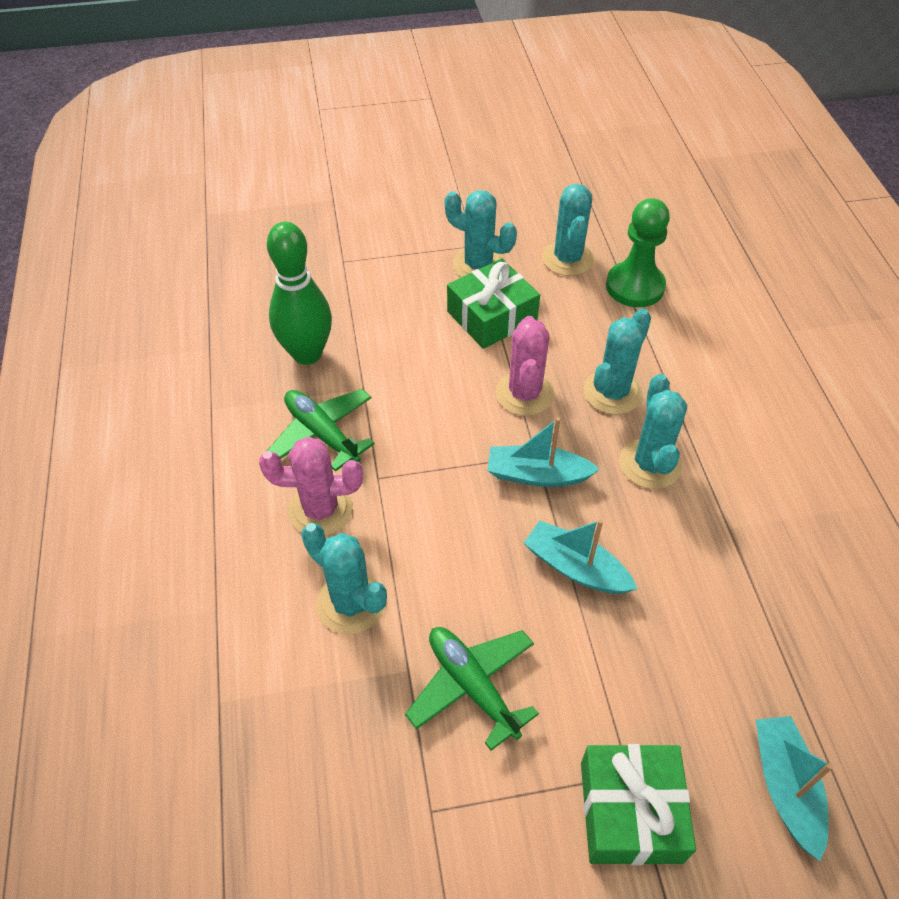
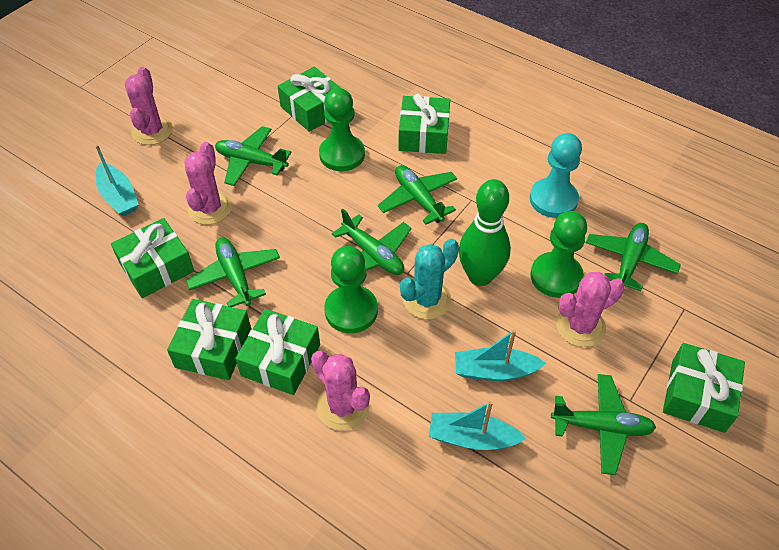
green gift: 2 -> 6
green pawn: 1 -> 3
green plane: 2 -> 6
pink cactus: 2 -> 4
turquoise cactus: 5 -> 1
turquoise pawn: 0 -> 1

